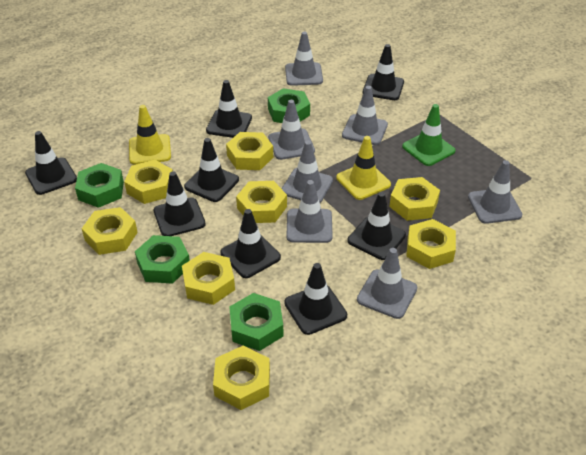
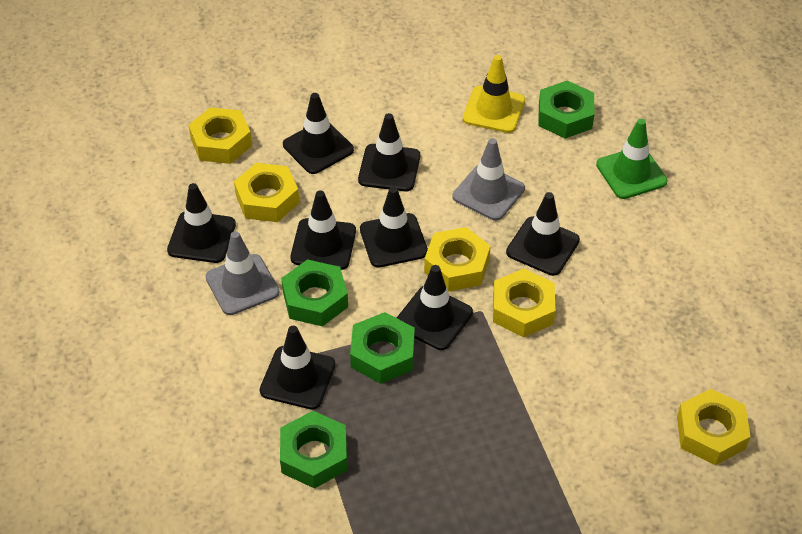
grey traffic cone: 7 -> 2
yellow nut: 8 -> 5
yellow traffic cone: 2 -> 1

